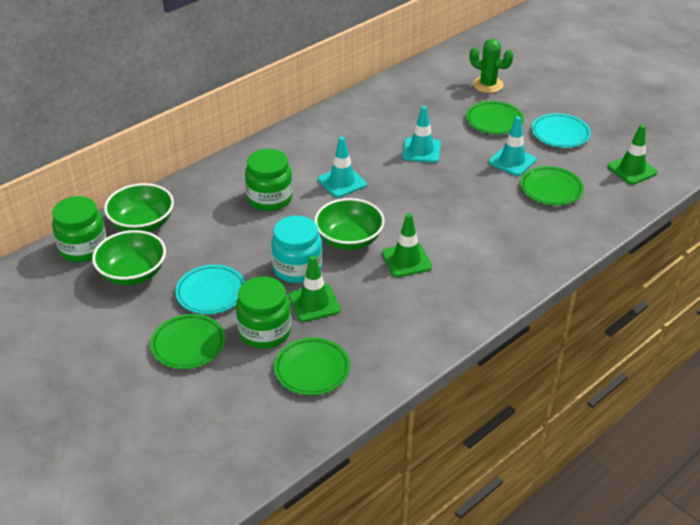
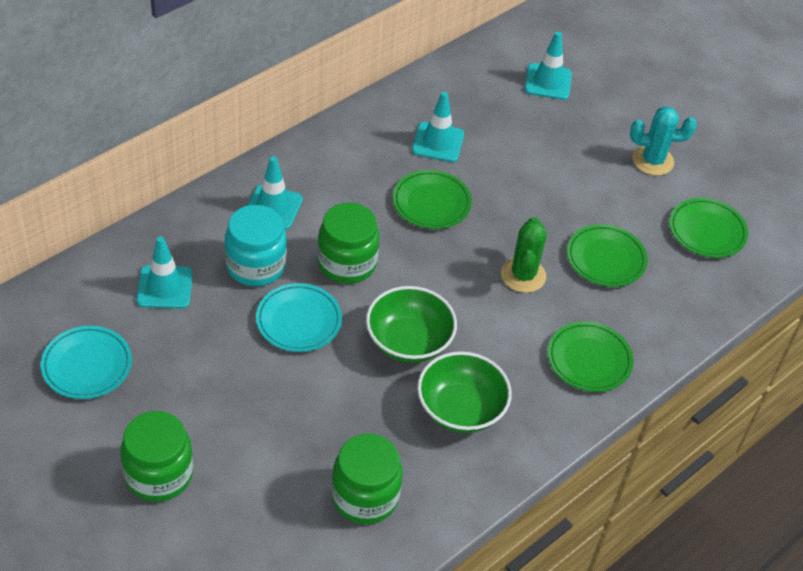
green bowl: 3 -> 2
green traffic cone: 3 -> 0
turquoise cactus: 0 -> 1
turquoise traffic cone: 3 -> 4

